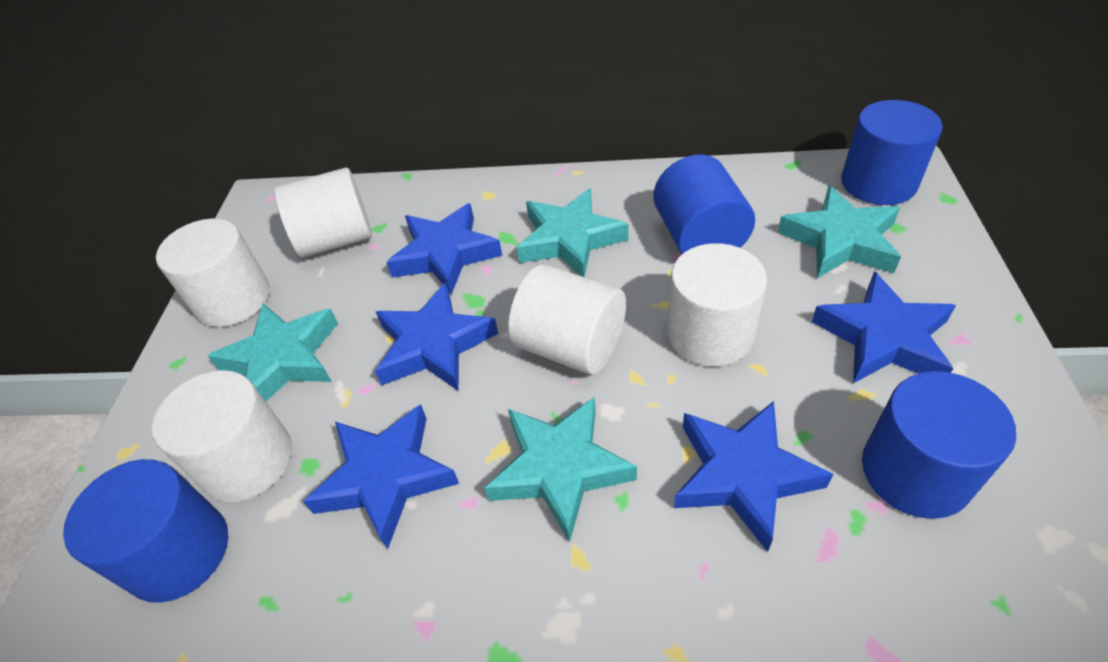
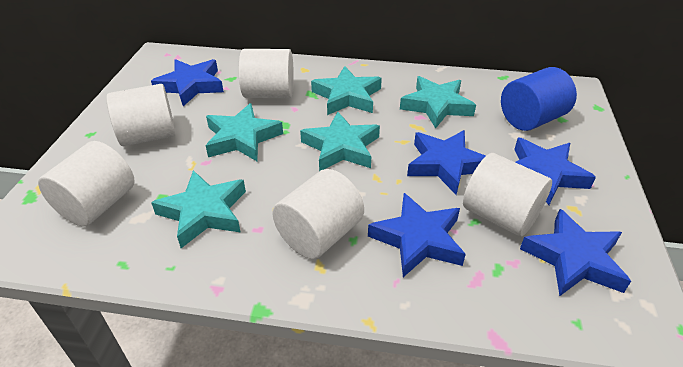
blue cylinder: 4 -> 1
turquoise star: 4 -> 5

